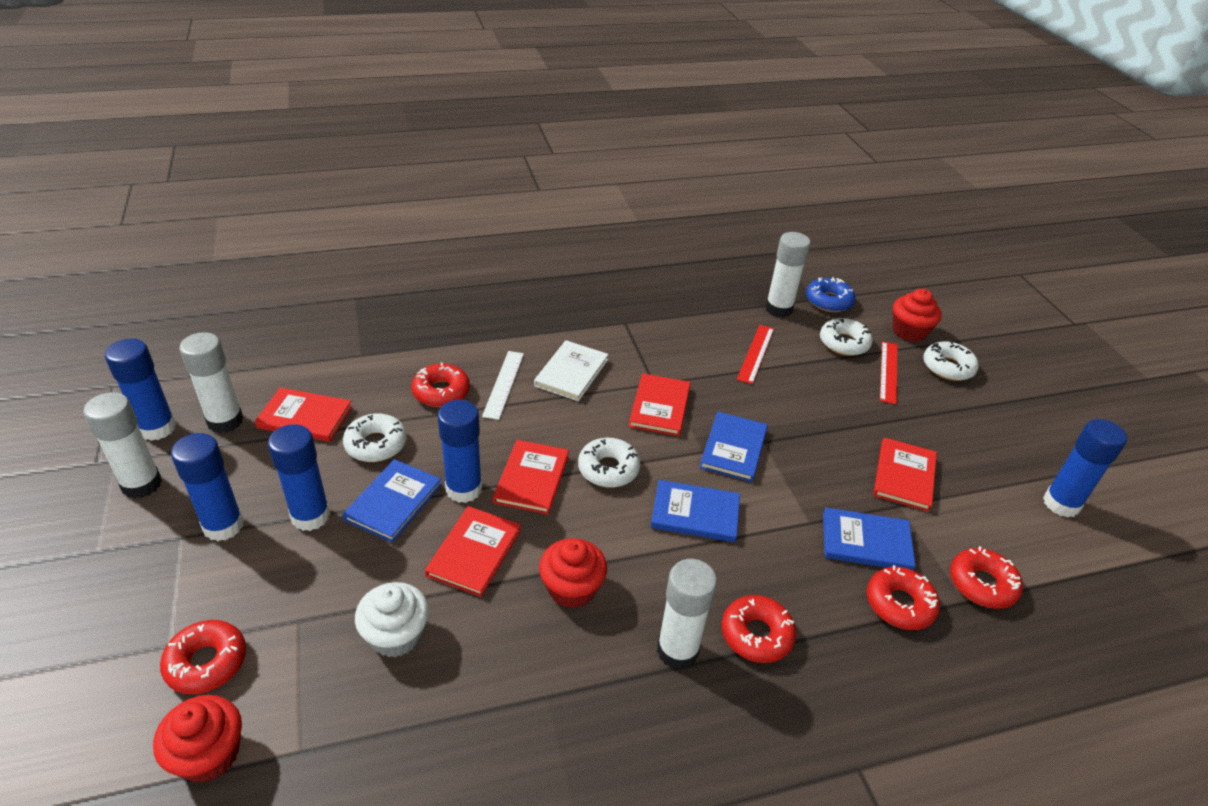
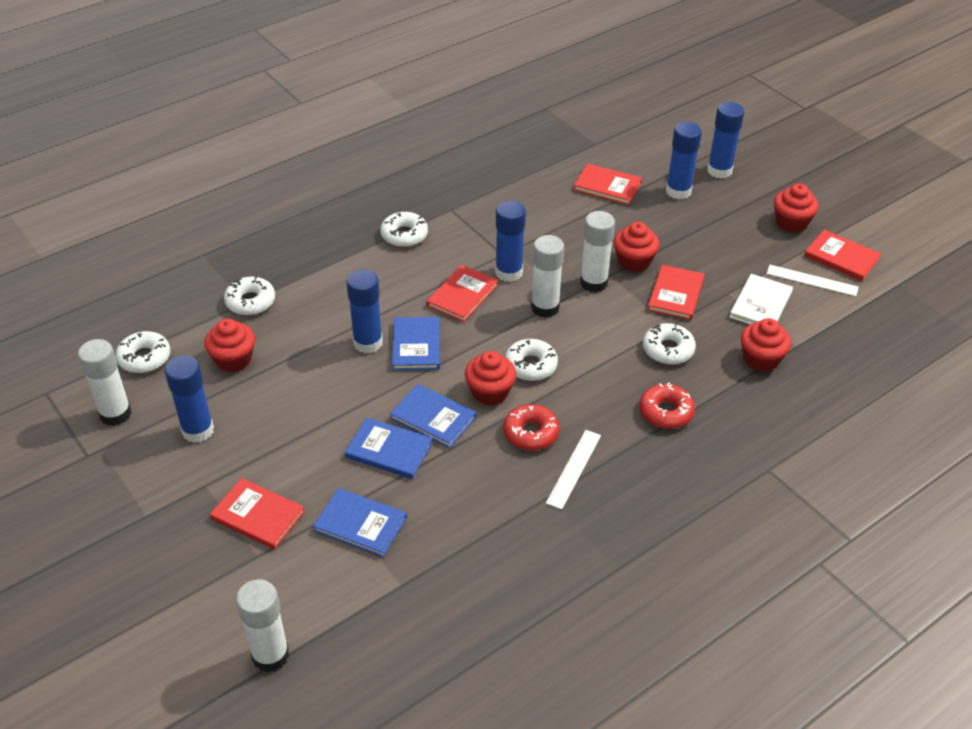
blue donut: 1 -> 0
red cupcake: 3 -> 5
red donut: 5 -> 2
red ruler: 2 -> 0
white cupcake: 1 -> 0
white donut: 4 -> 5
white ruler: 1 -> 2

